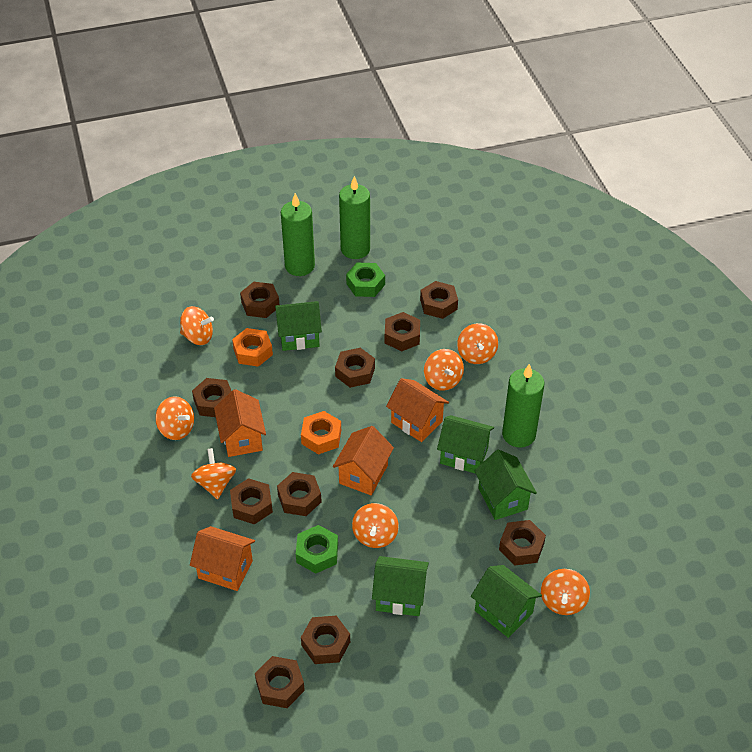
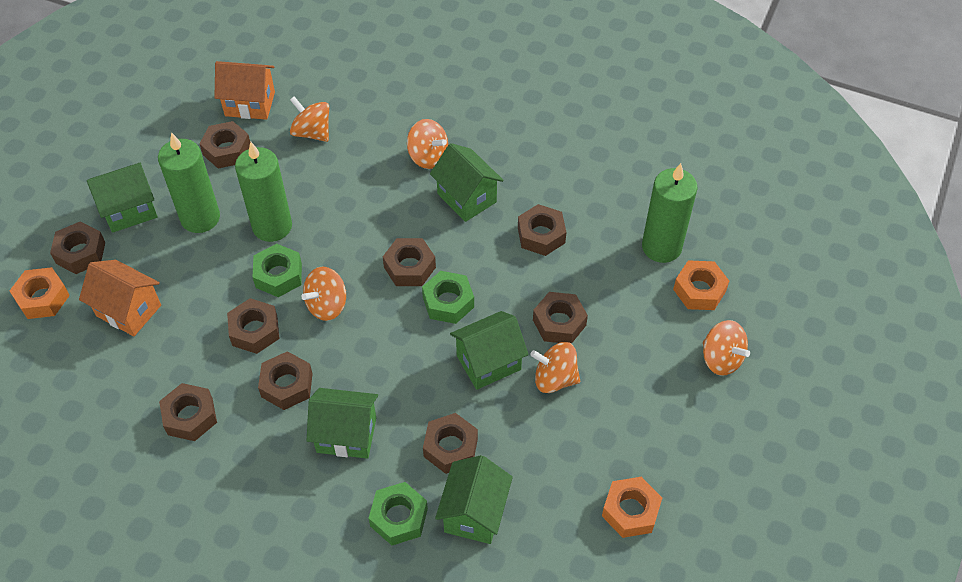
brown nut: 10 -> 9
green nut: 2 -> 3
orange house: 4 -> 2
orange nut: 2 -> 3
orange spinning top: 7 -> 5

